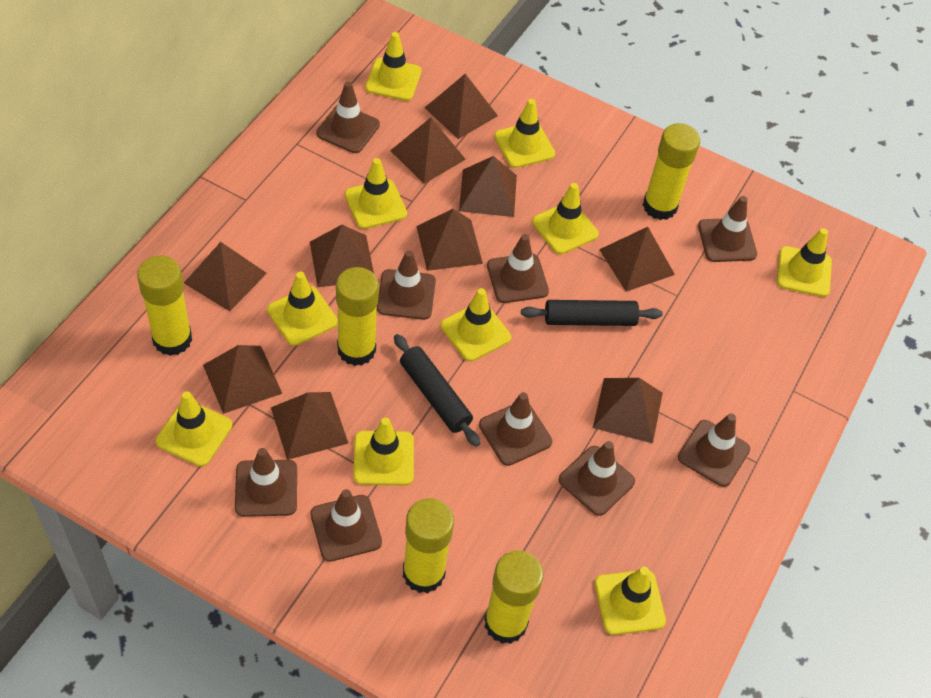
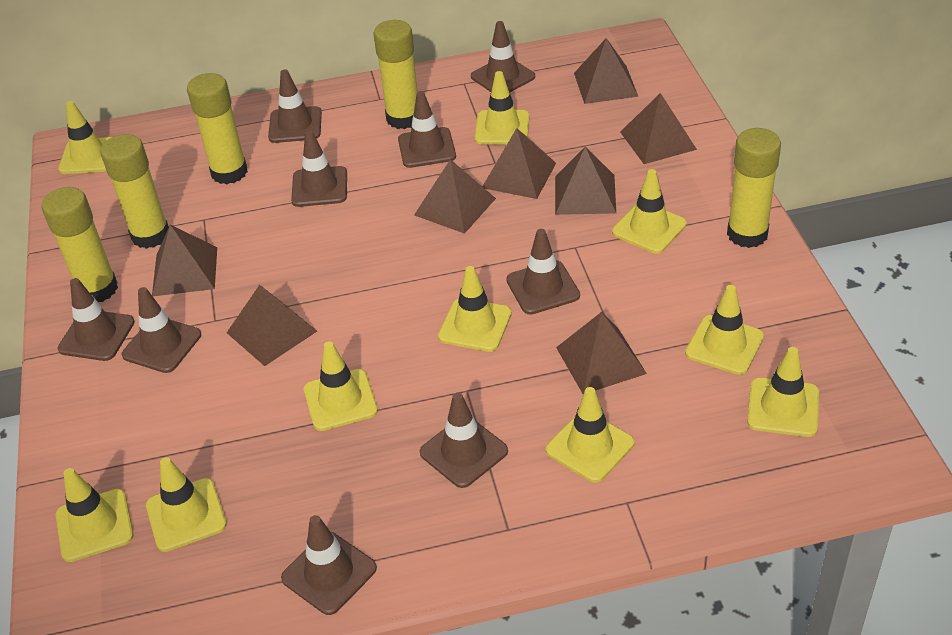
black rolling pin: 2 -> 0
brown pyramid: 10 -> 8

